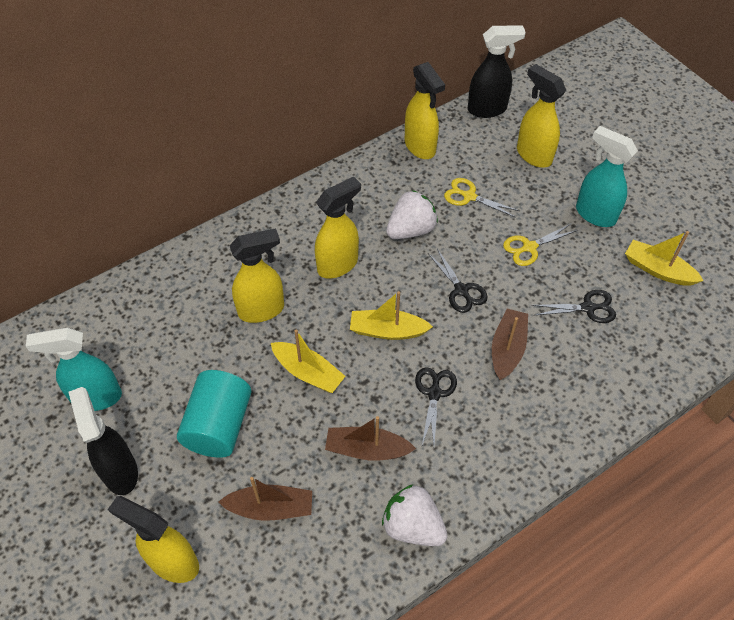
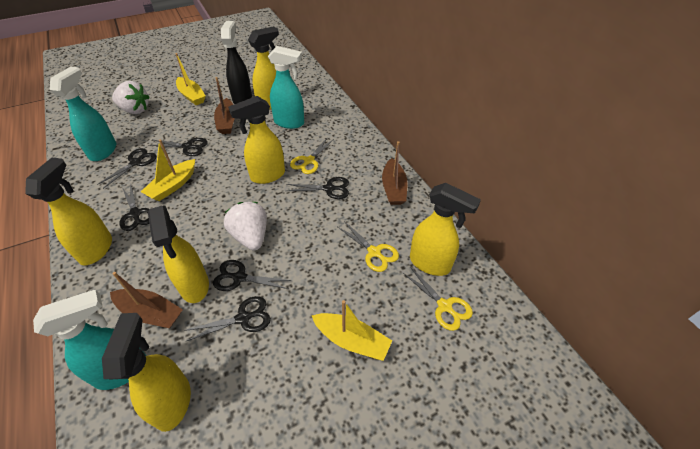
black scissors: 3 -> 6
black spray bottle: 2 -> 1
turquoise cylinder: 1 -> 0
turquoise spray bottle: 2 -> 3
yellow scissors: 2 -> 3
yellow spray bottle: 5 -> 6

